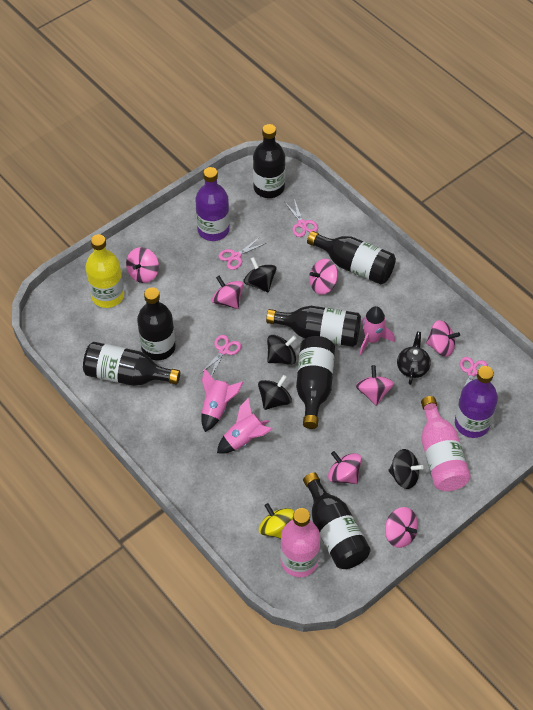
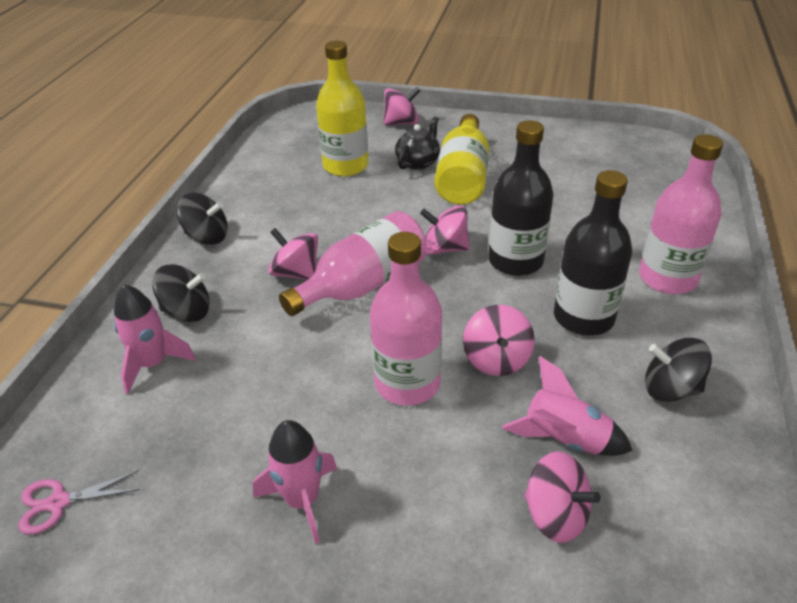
black bottle: 7 -> 2
black spinning top: 4 -> 3
pink bottle: 2 -> 3
pink scissors: 4 -> 1
pink spinning top: 7 -> 5
purple bottle: 2 -> 0
yellow bottle: 1 -> 2
yellow spinning top: 1 -> 0

